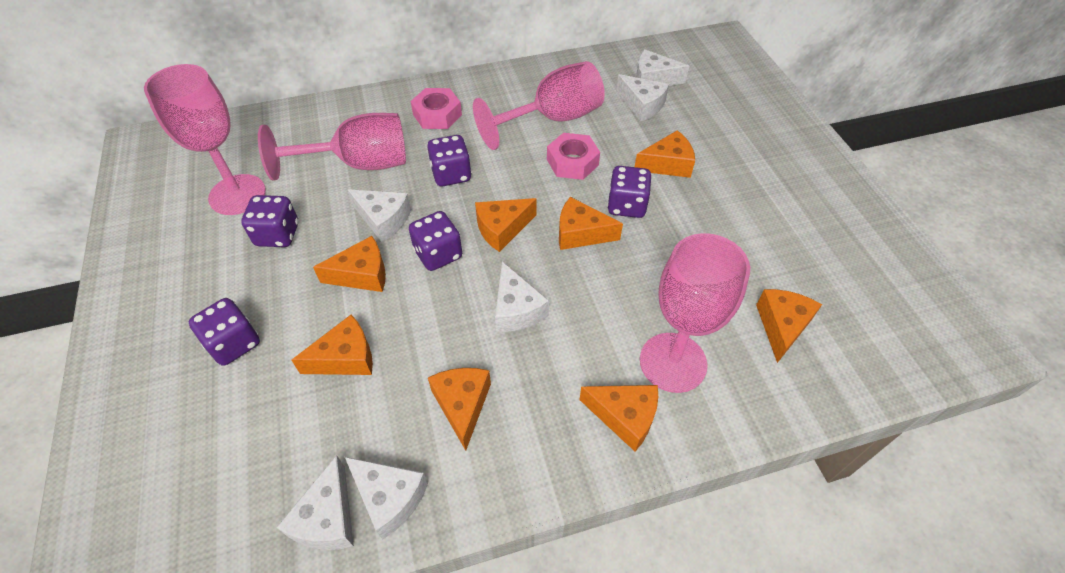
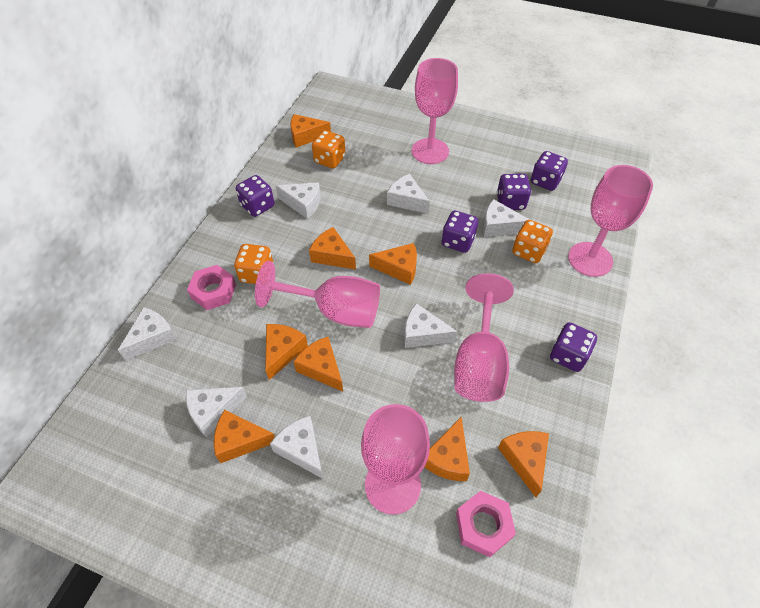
orange dice: 0 -> 3
pink goblet: 4 -> 5
white cheese: 6 -> 7

